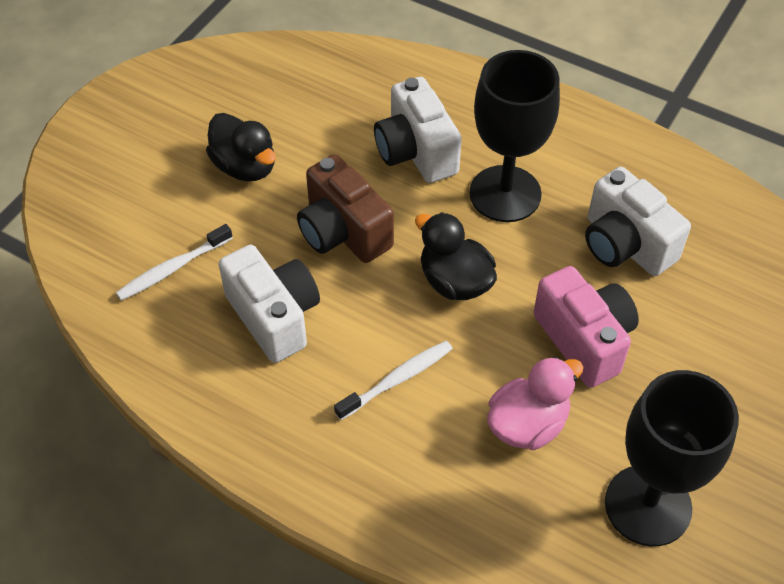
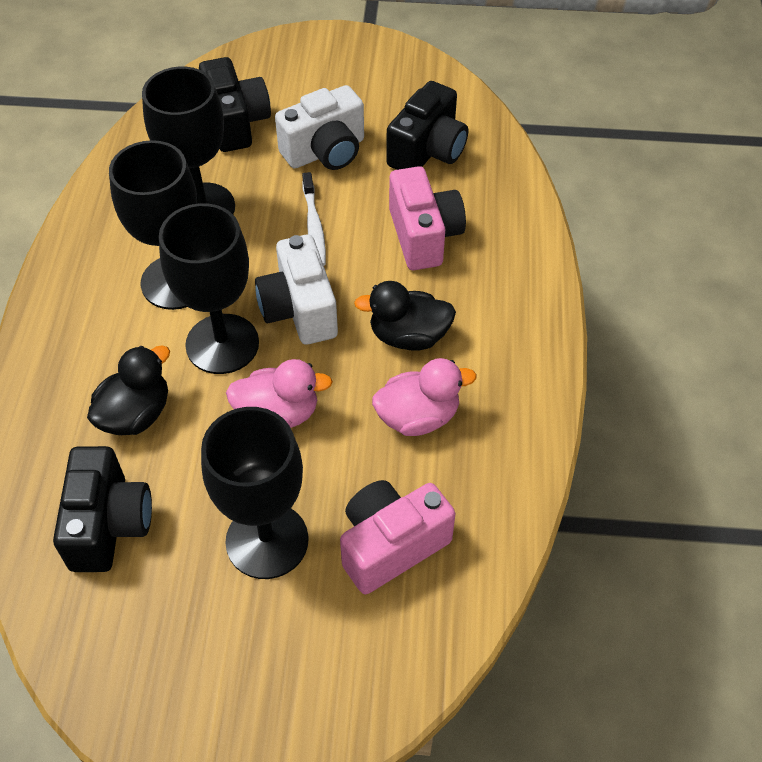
black camera: 0 -> 3
black goblet: 2 -> 4
brown camera: 1 -> 0
pink camera: 1 -> 2
pink duck: 1 -> 2
white camera: 3 -> 2
white toothbrush: 2 -> 1

